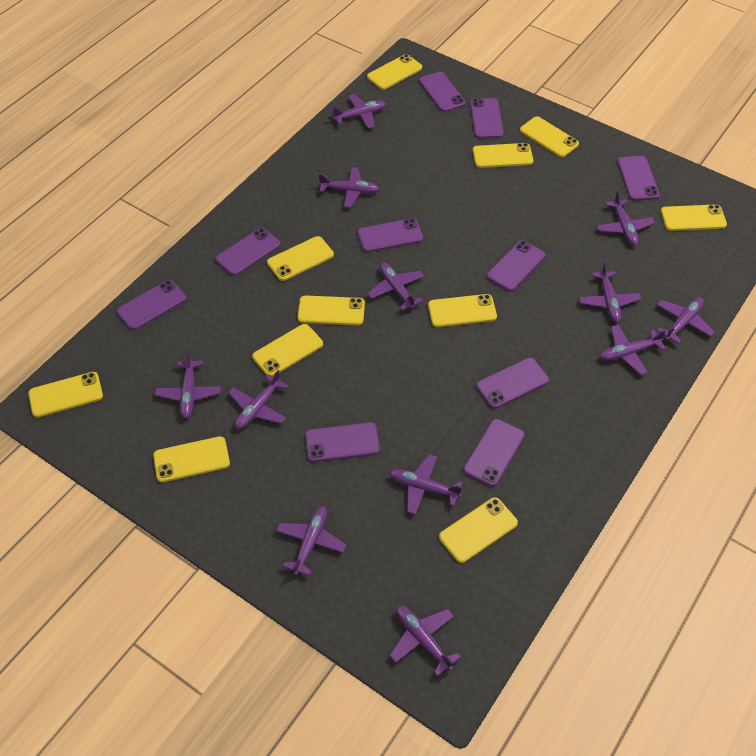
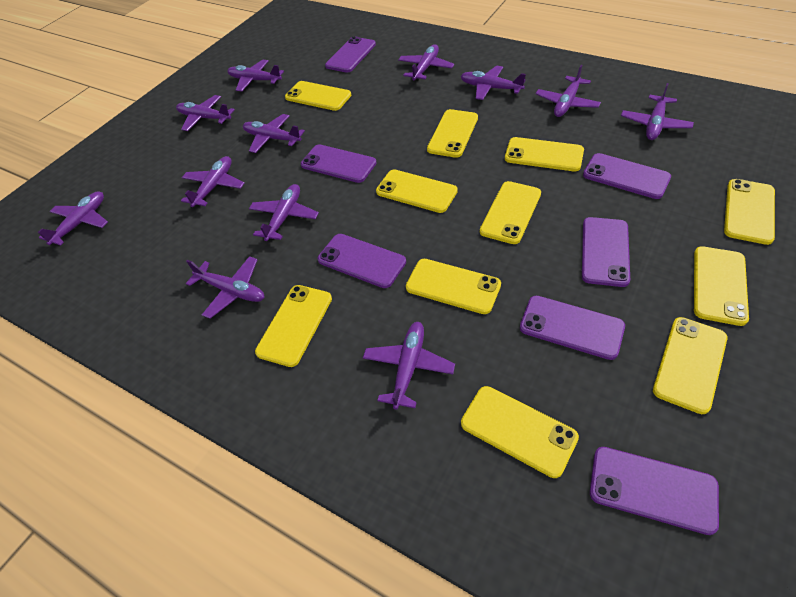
purple phone: 10 -> 7

